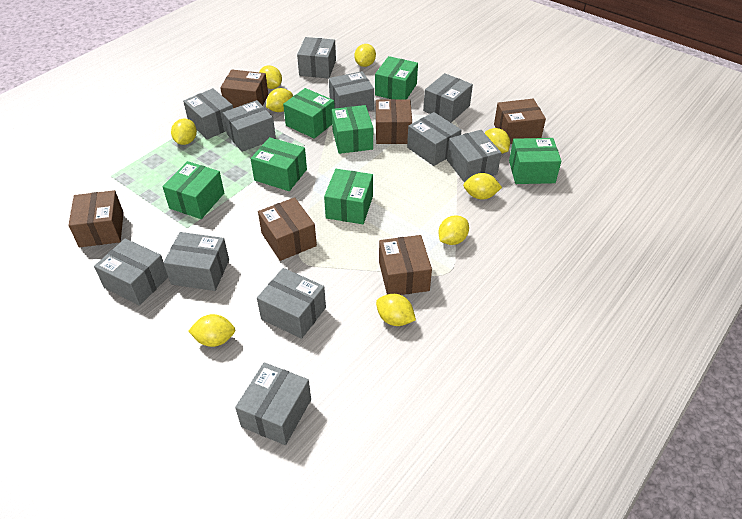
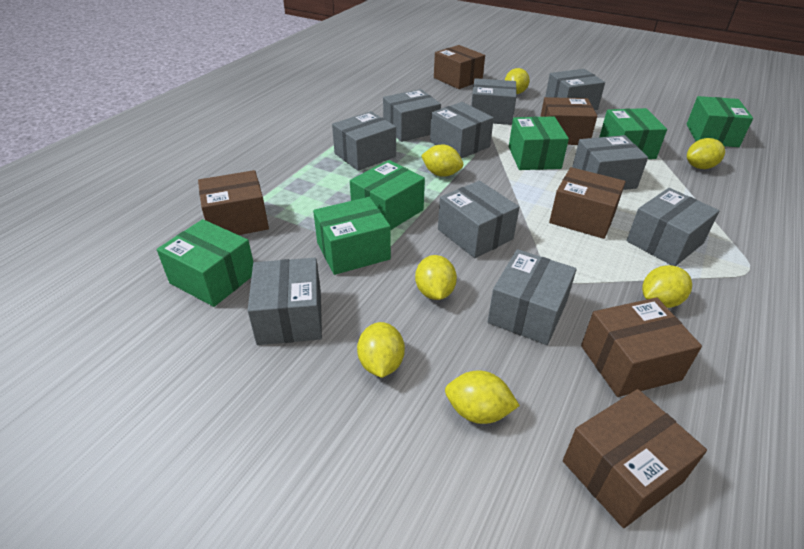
green box: 7 -> 6
grey box: 11 -> 10
yellow lemon: 9 -> 7

